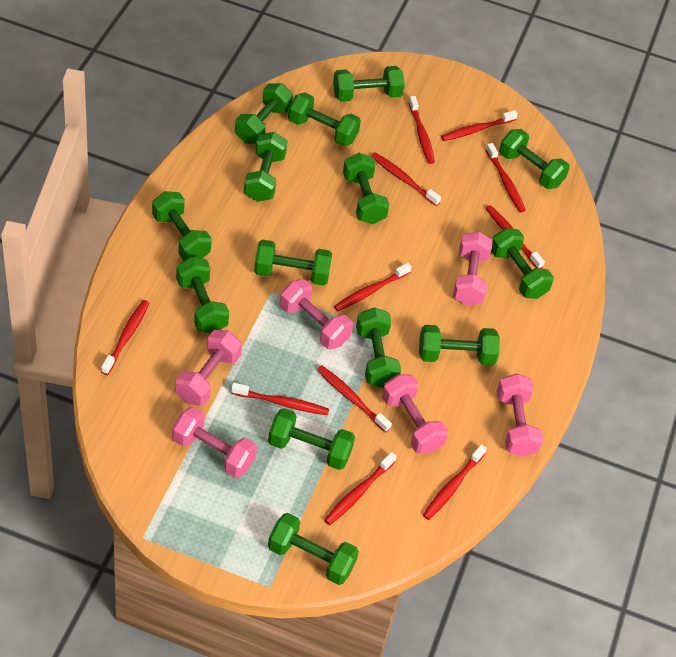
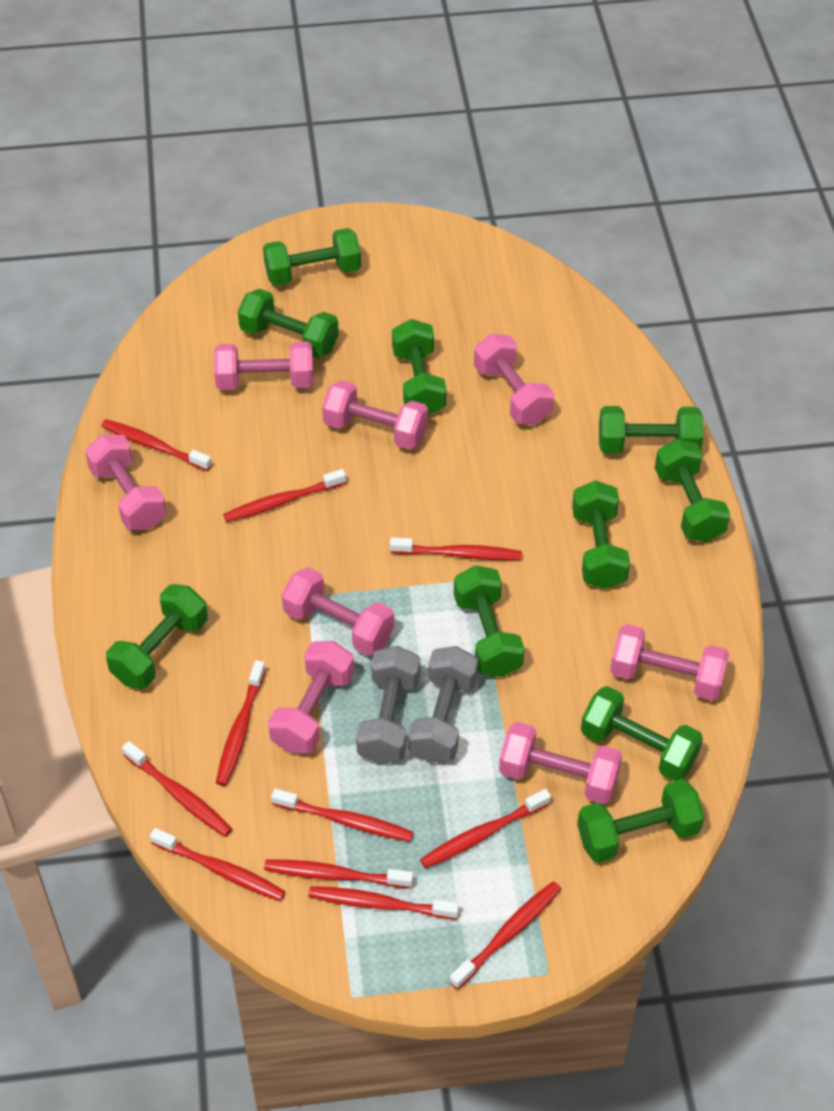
green dumbbell: 14 -> 10
grey dumbbell: 0 -> 2
pink dumbbell: 6 -> 8

